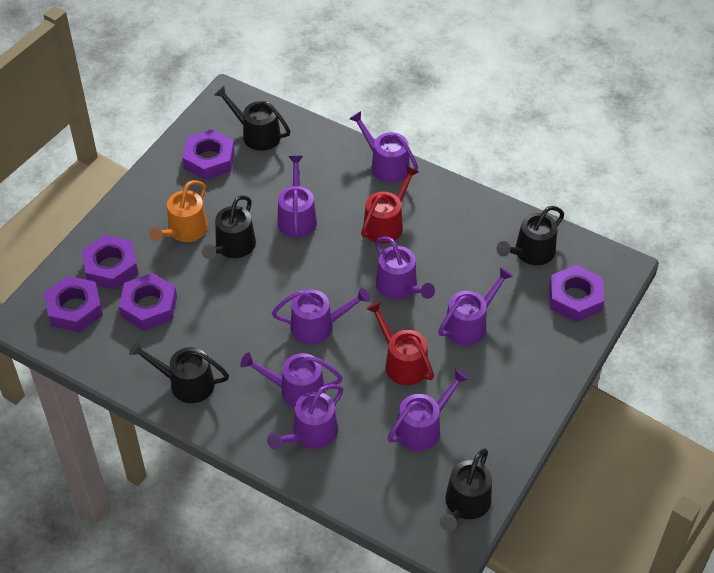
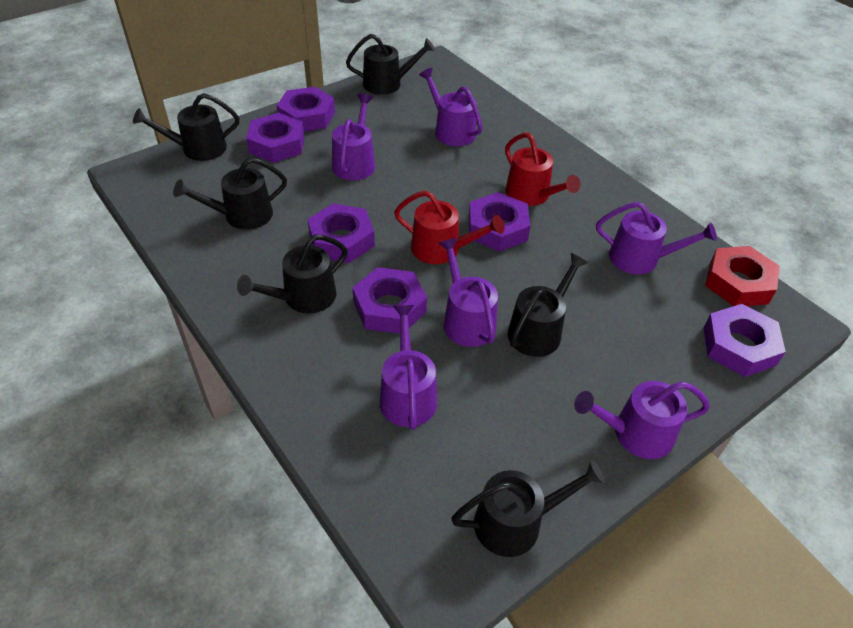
black watering can: 5 -> 6
orange watering can: 1 -> 0
purple nut: 5 -> 6
purple watering can: 8 -> 6
red nut: 0 -> 1

